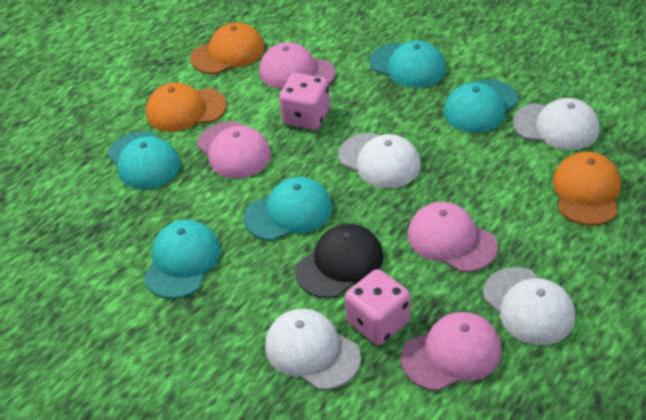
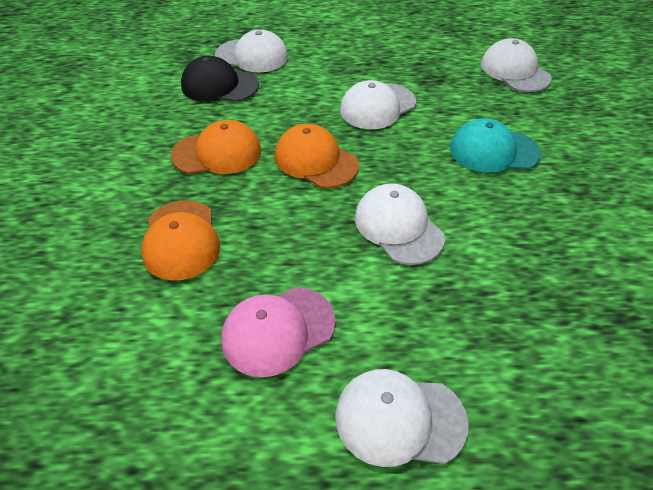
pink cap: 4 -> 1
pink dice: 2 -> 0
turquoise cap: 5 -> 1
white cap: 4 -> 5

